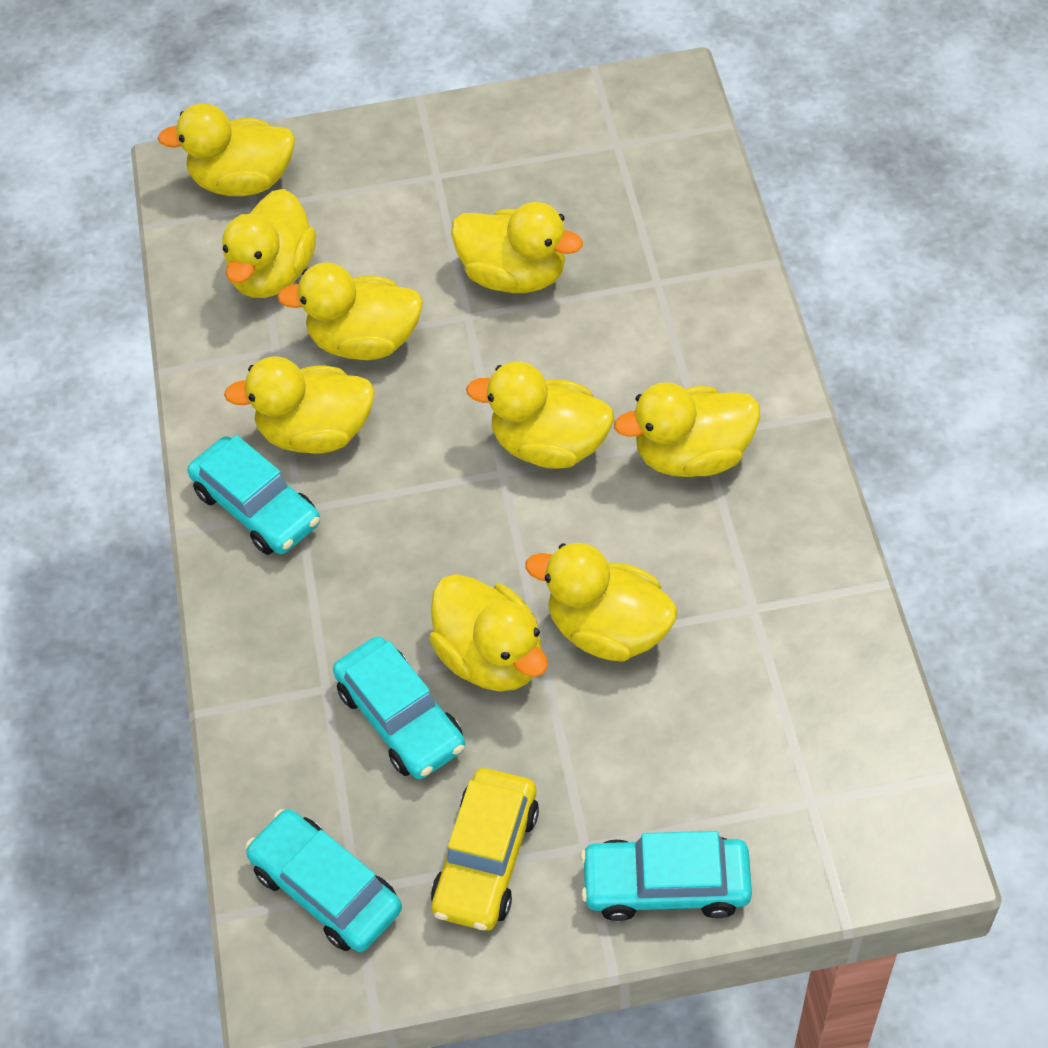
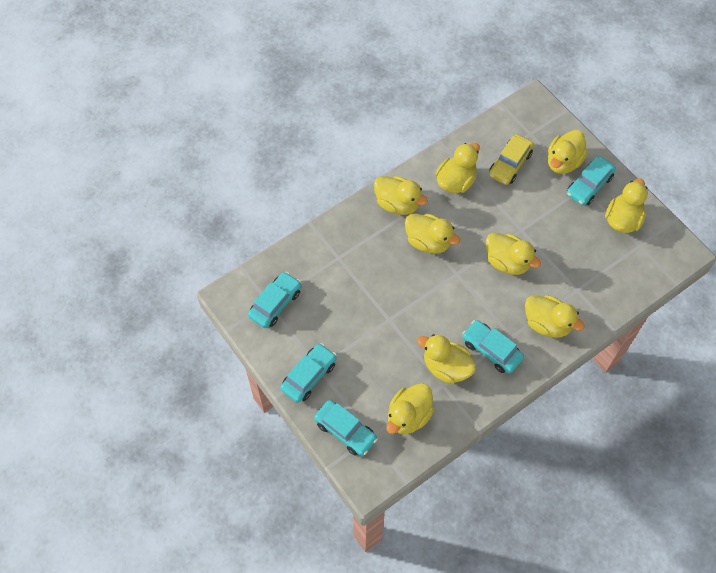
turquoise car: 4 -> 5

